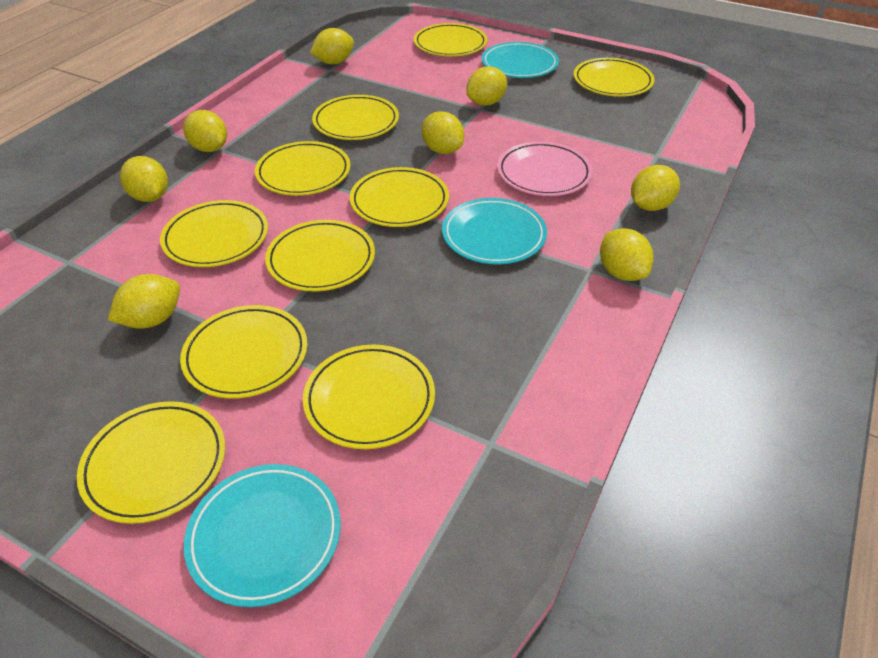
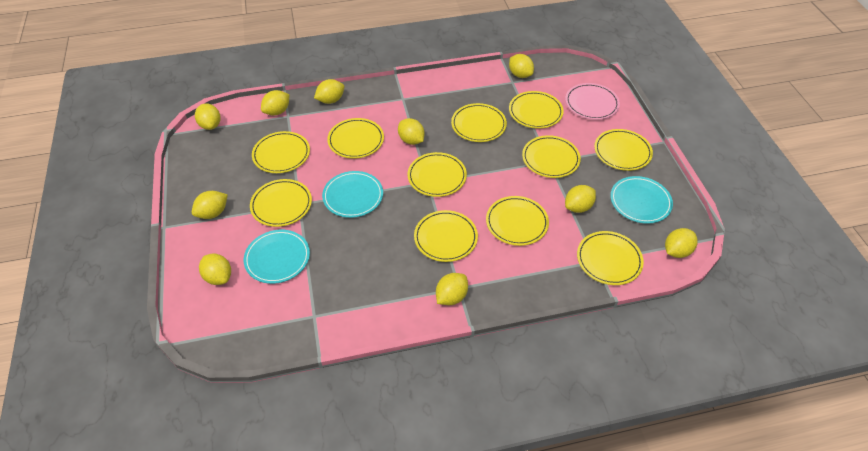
yellow lemon: 8 -> 10
yellow plate: 10 -> 11

